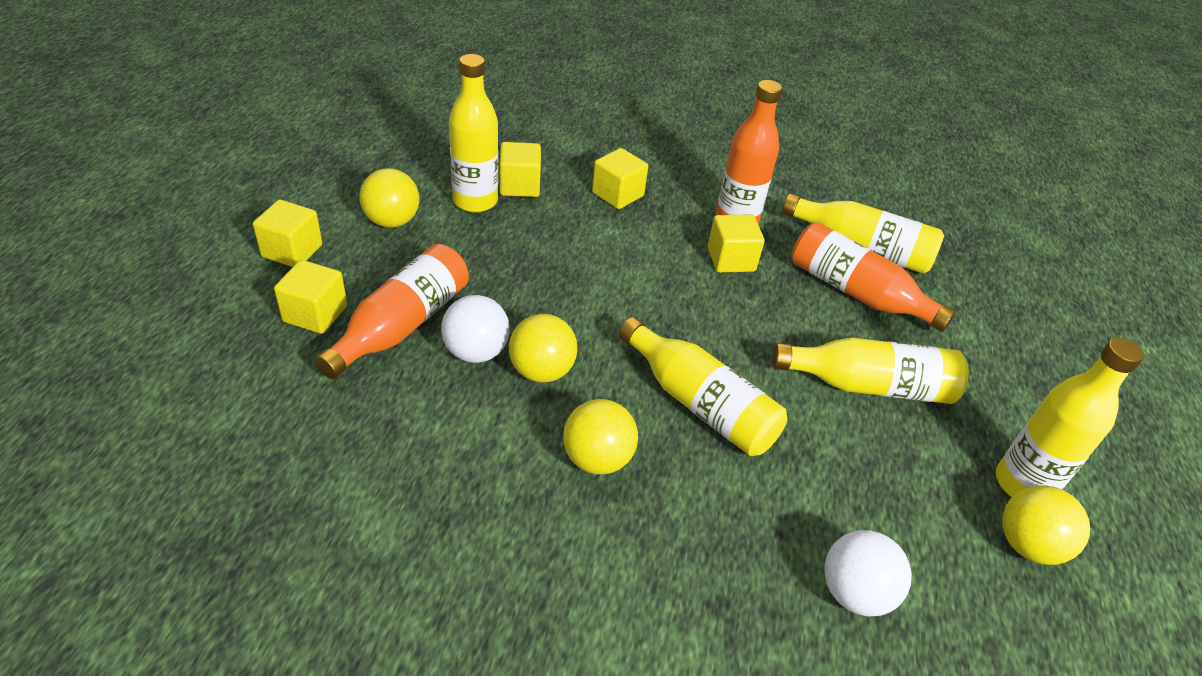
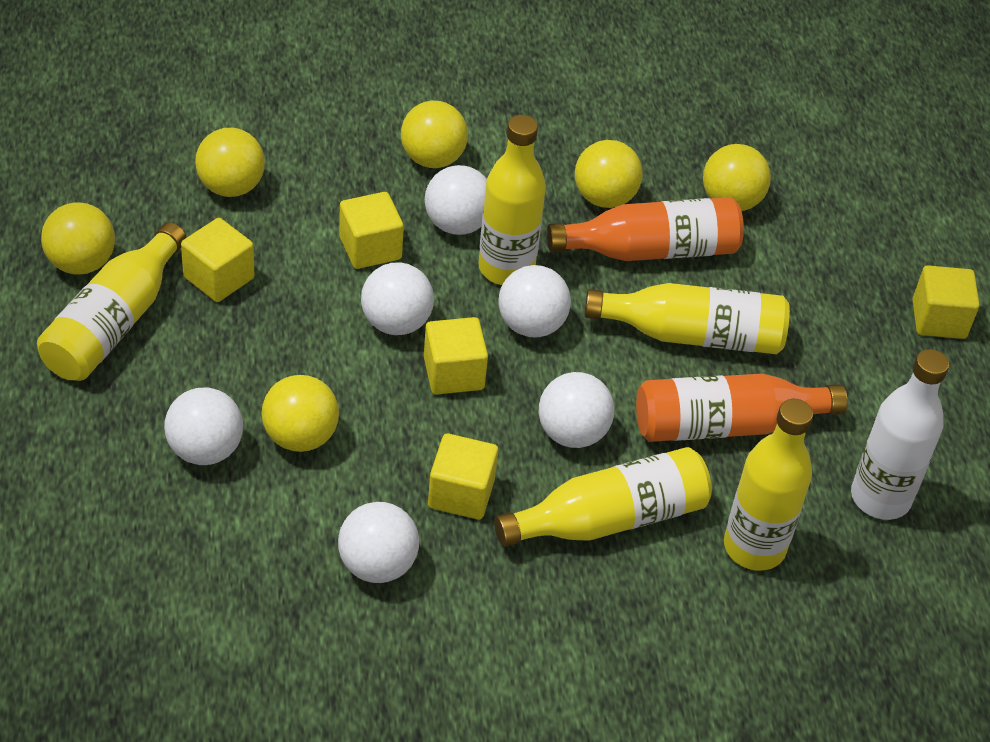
orange bottle: 3 -> 2
white ball: 2 -> 6
white bottle: 0 -> 1
yellow ball: 4 -> 6

